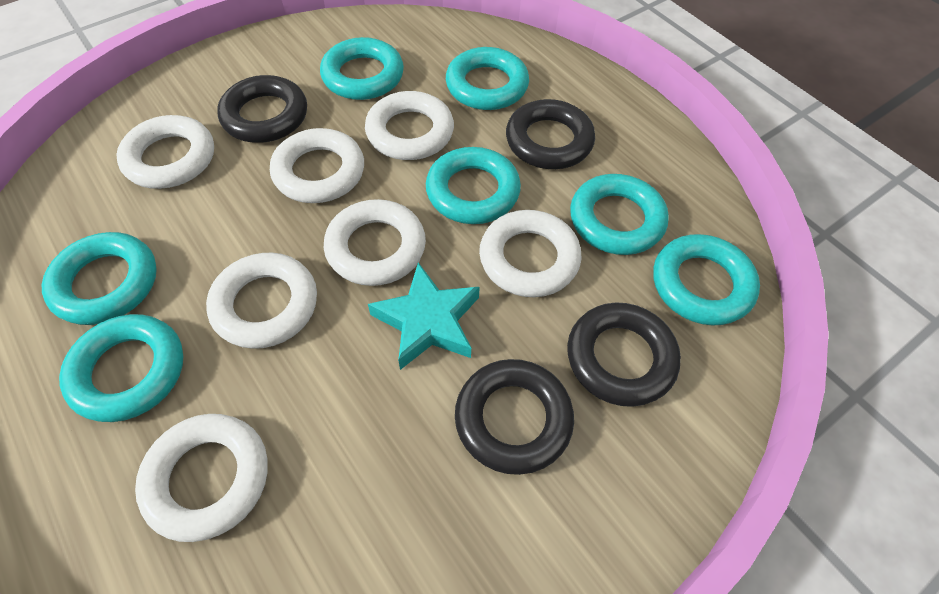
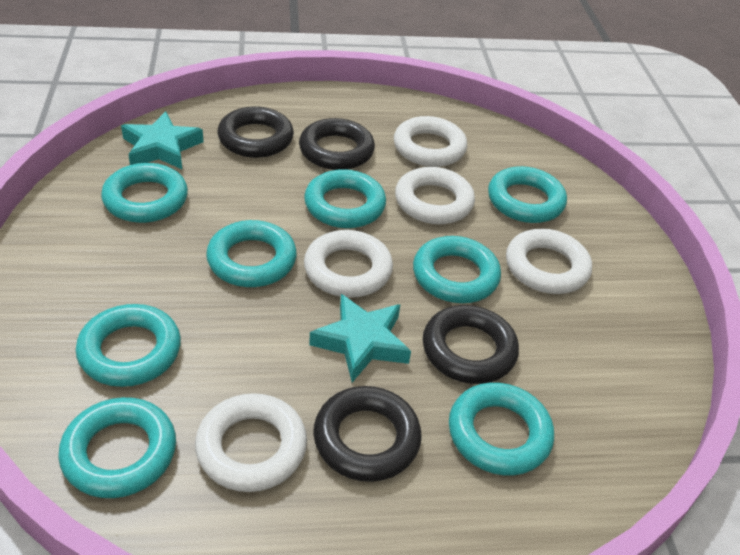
turquoise ring: 7 -> 8
turquoise star: 1 -> 2
white ring: 7 -> 5

